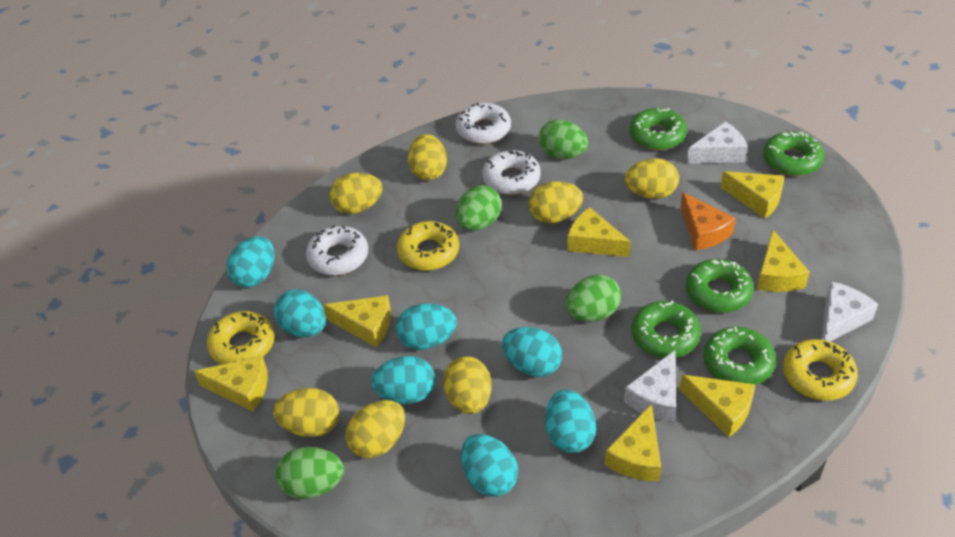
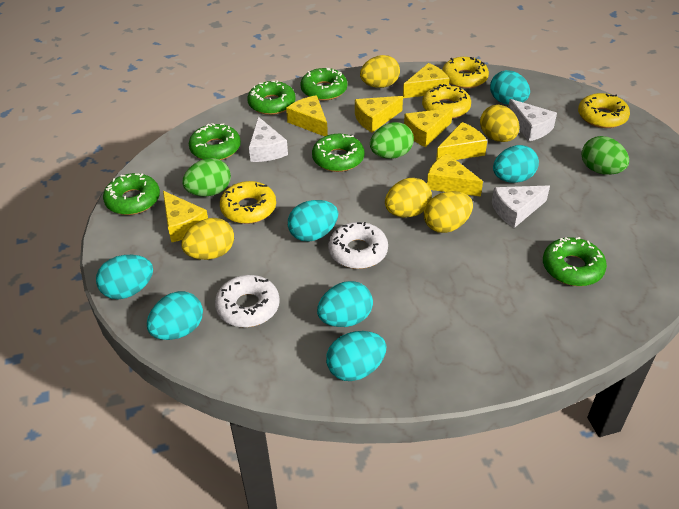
green donut: 5 -> 6
green egg: 4 -> 3
orange cheese: 1 -> 0
white donut: 3 -> 2
yellow donut: 3 -> 4
yellow egg: 7 -> 5

